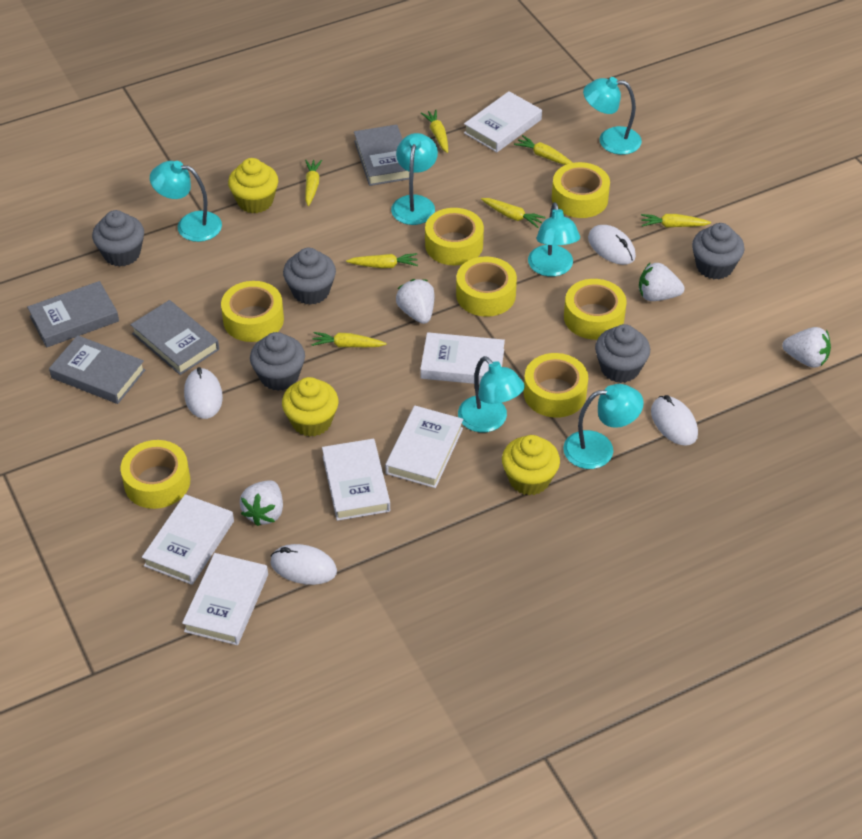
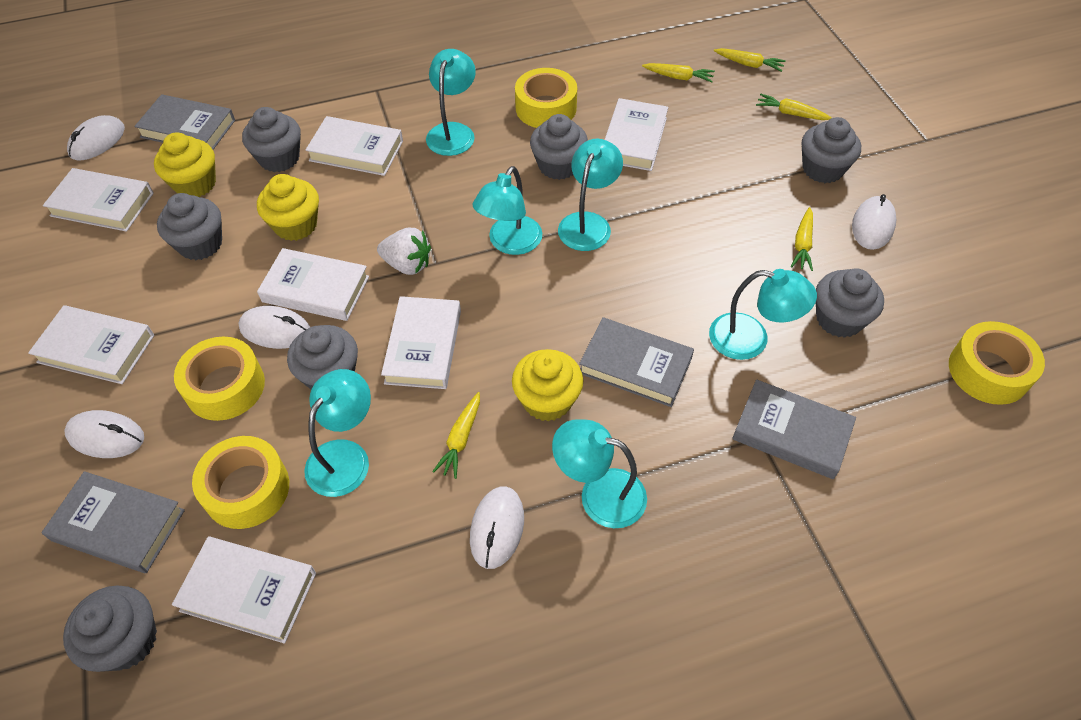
grey cupcake: 5 -> 7
white book: 6 -> 7
white mouse: 4 -> 5
white strawberry: 4 -> 1
yellow carrot: 7 -> 5
yellow tape: 7 -> 4

